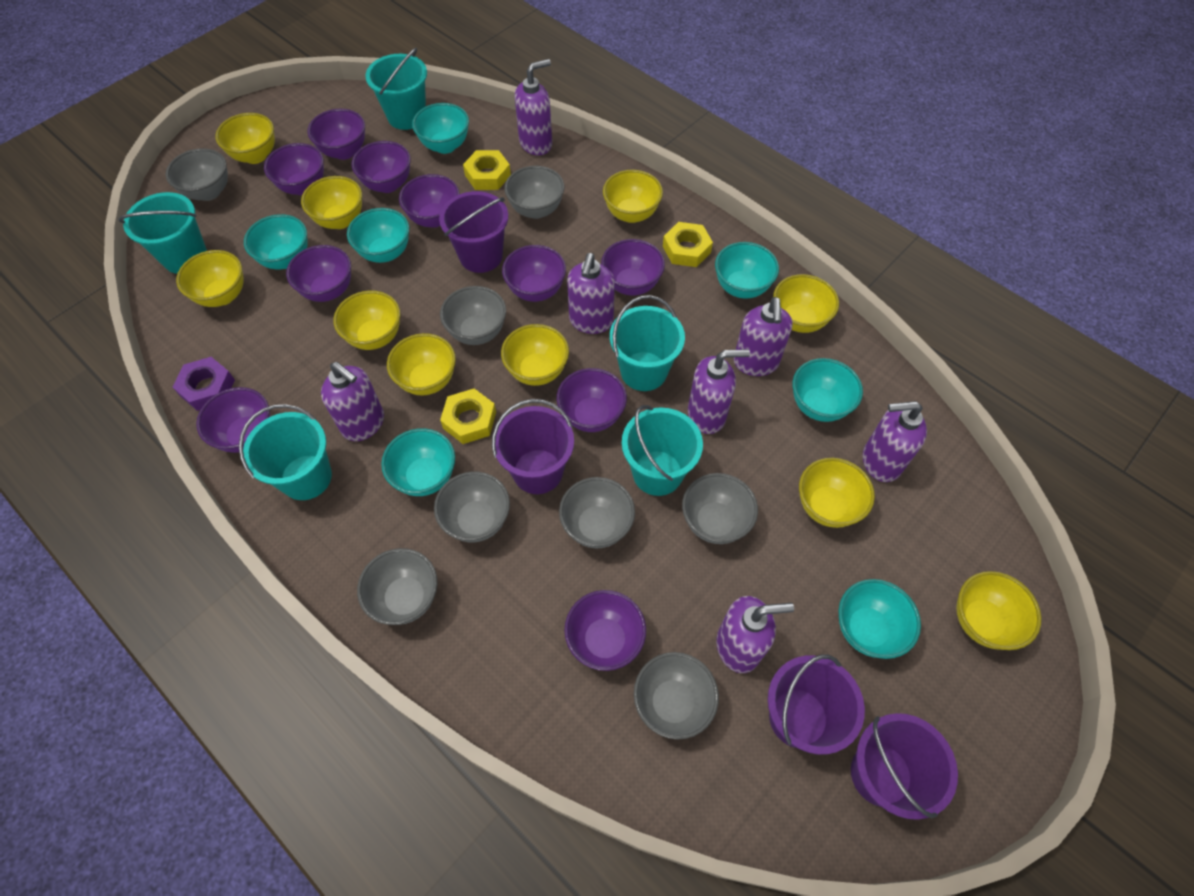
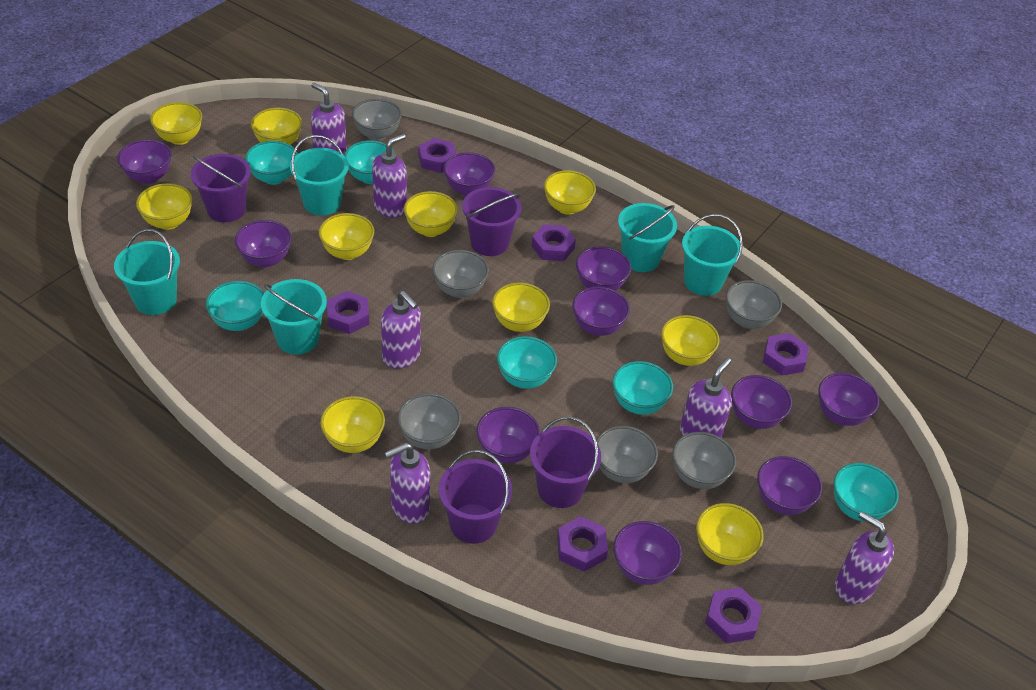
grey bowl: 8 -> 6
purple nut: 1 -> 6
purple soap dispenser: 7 -> 6
turquoise bowl: 7 -> 6
yellow nut: 3 -> 0

